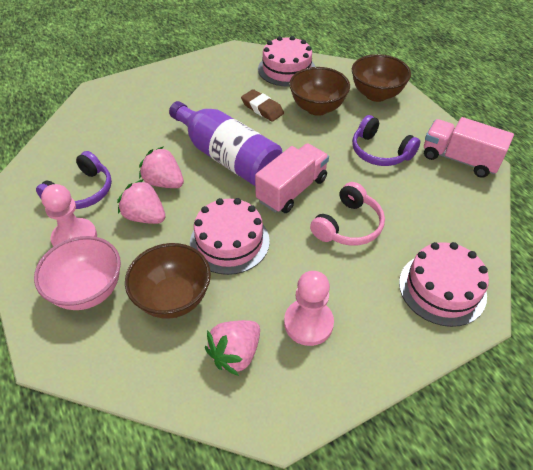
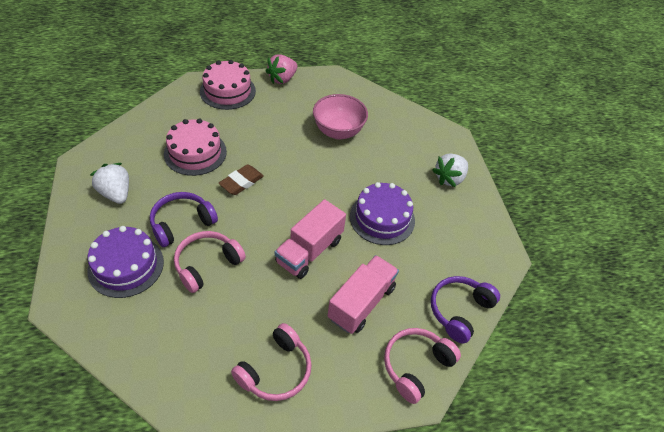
brown bowl: 3 -> 0
pink cake: 3 -> 2
pink headphones: 1 -> 3
pink pawn: 2 -> 0
pink strawberry: 3 -> 1
purple bottle: 1 -> 0
purple cake: 0 -> 2
white strawberry: 0 -> 2

